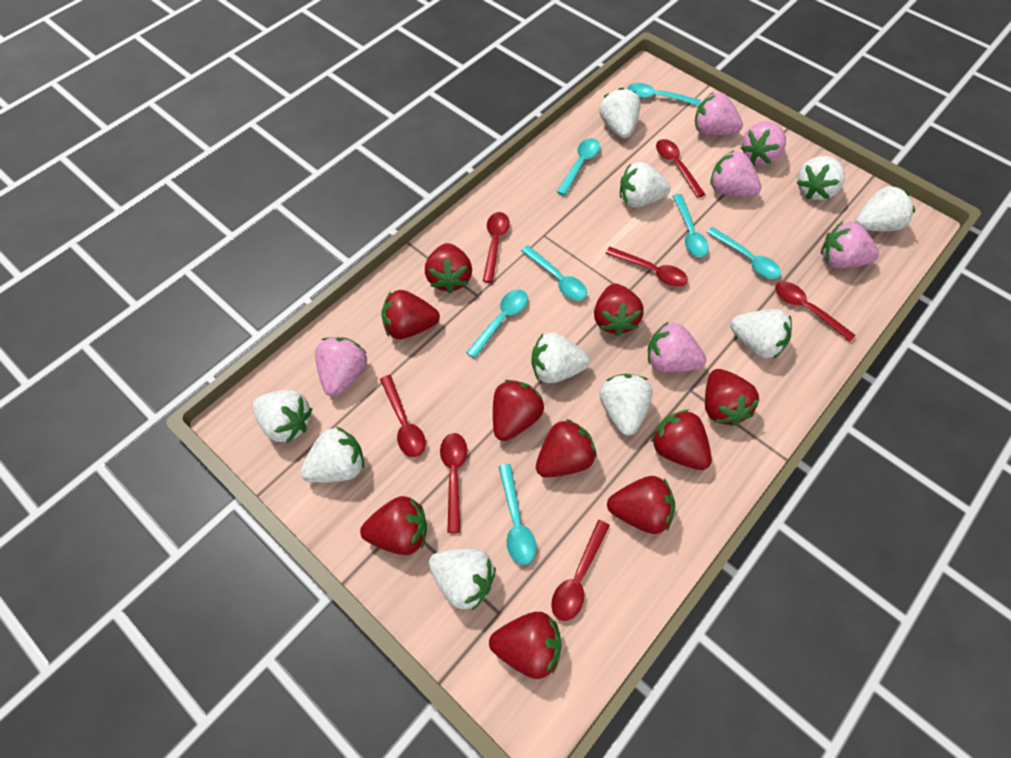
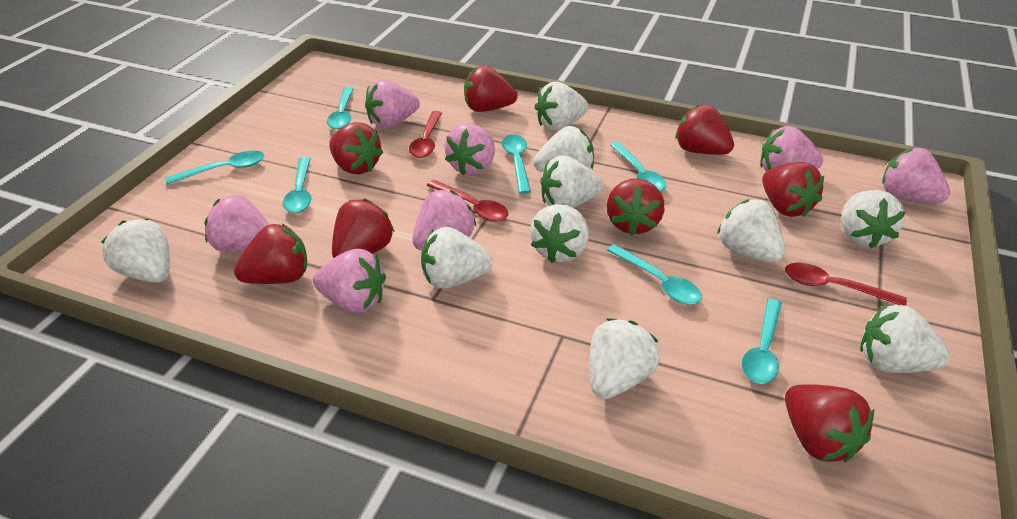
pink strawberry: 6 -> 7
red spoon: 7 -> 3
red strawberry: 10 -> 8

